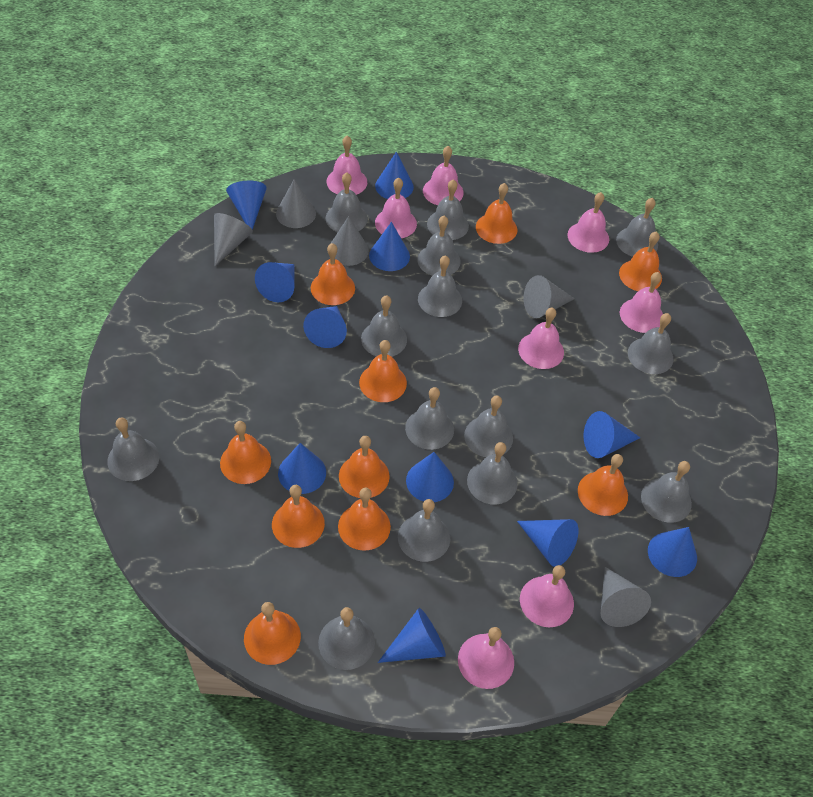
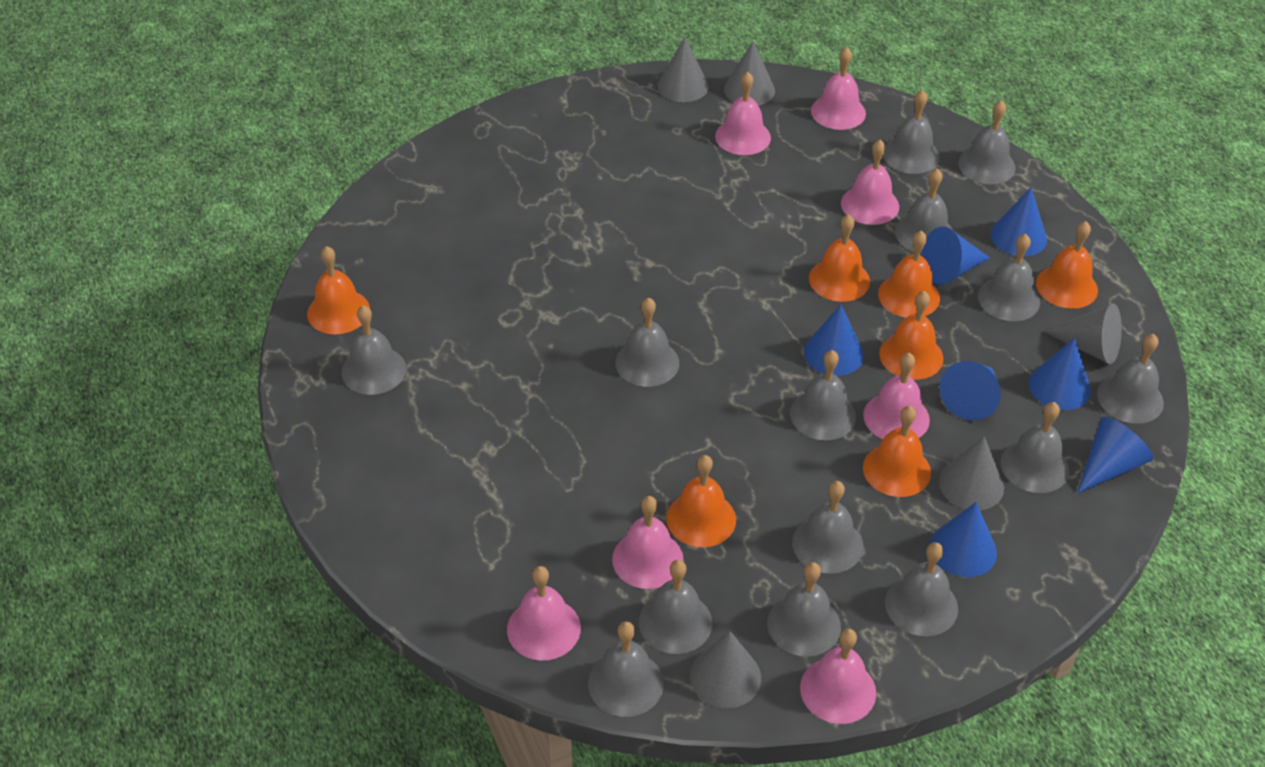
blue cone: 11 -> 7
orange bell: 10 -> 7
pink bell: 8 -> 7

